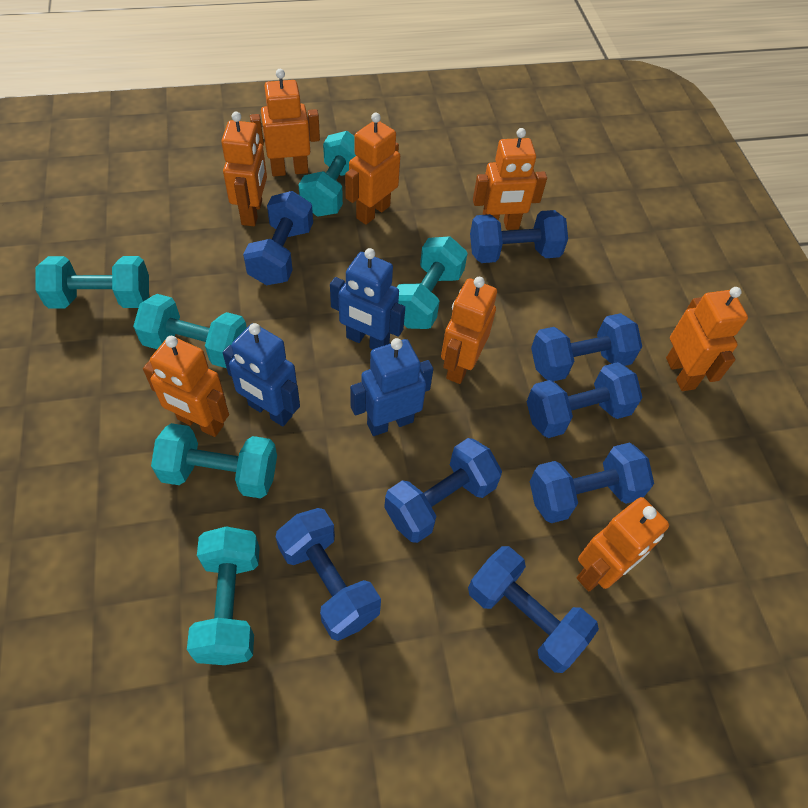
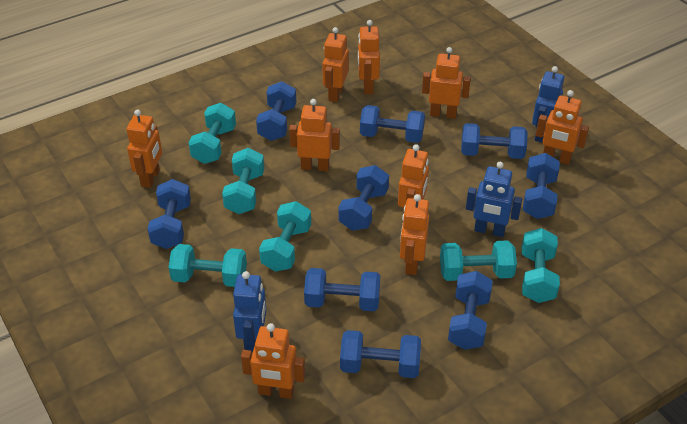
blue dumbbell: 8 -> 9
orange robot: 8 -> 9

